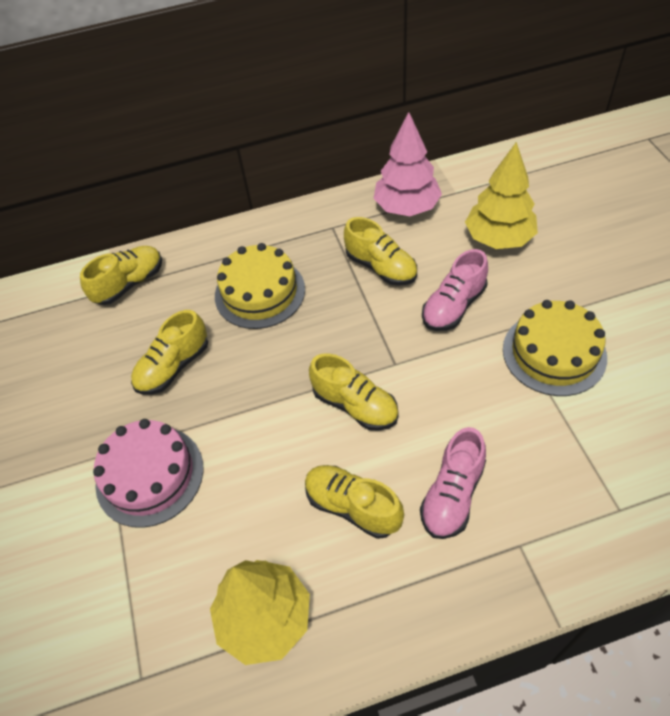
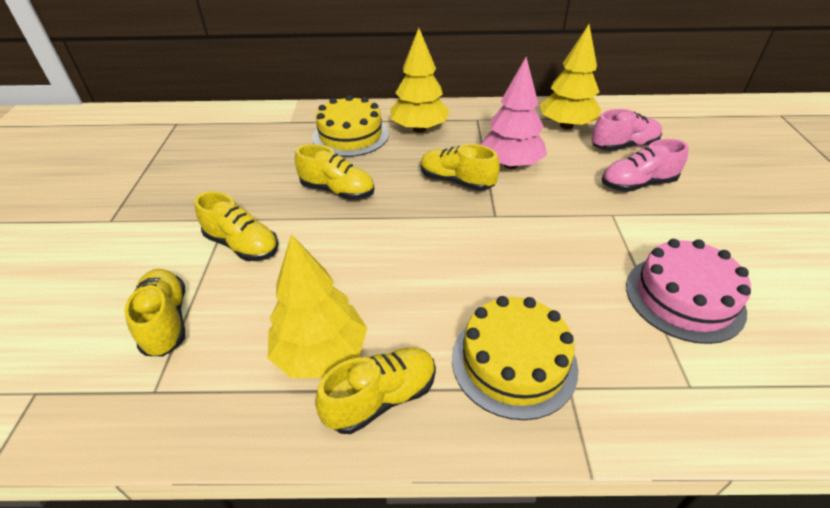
yellow tree: 2 -> 3

